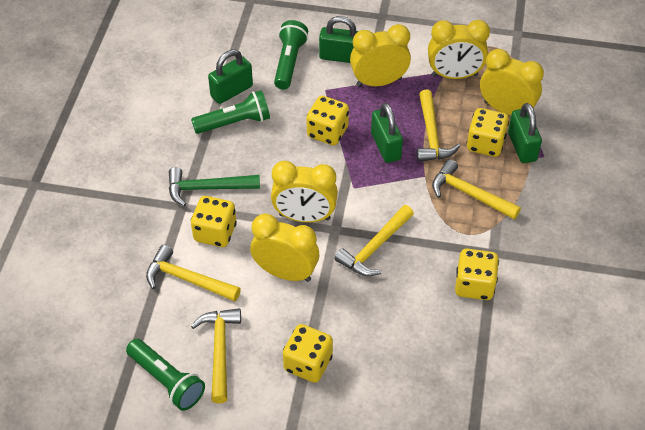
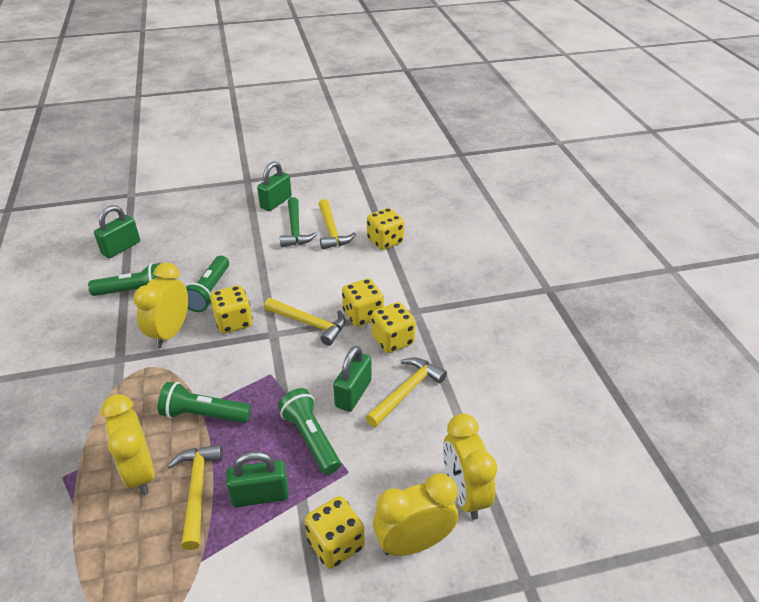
green flashlight: 3 -> 4
yellow clock: 5 -> 4
yellow hammer: 5 -> 4

